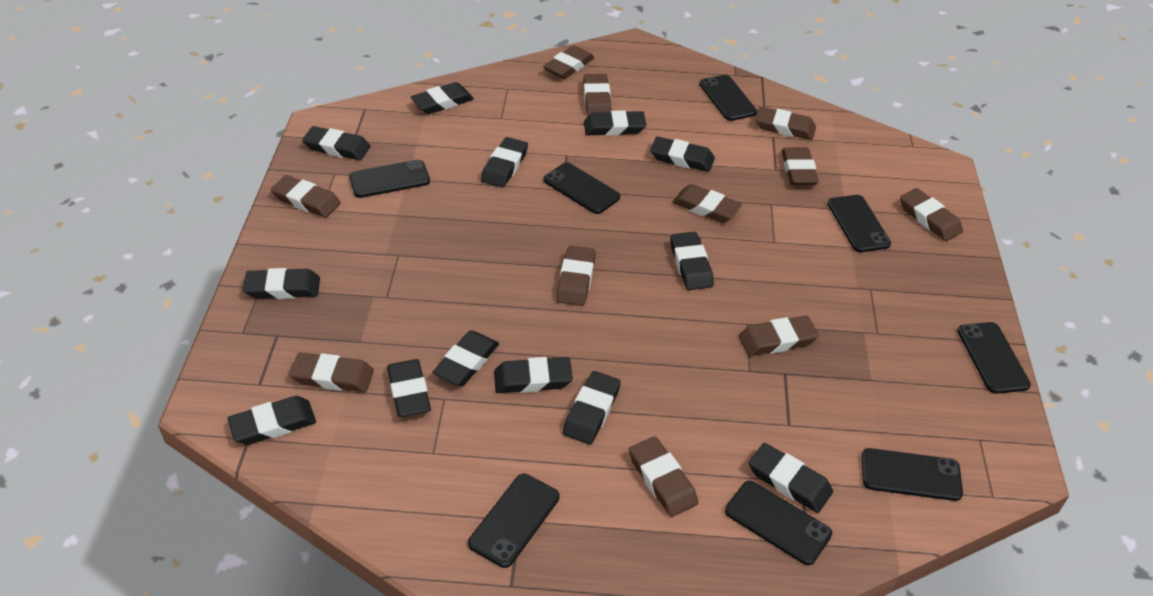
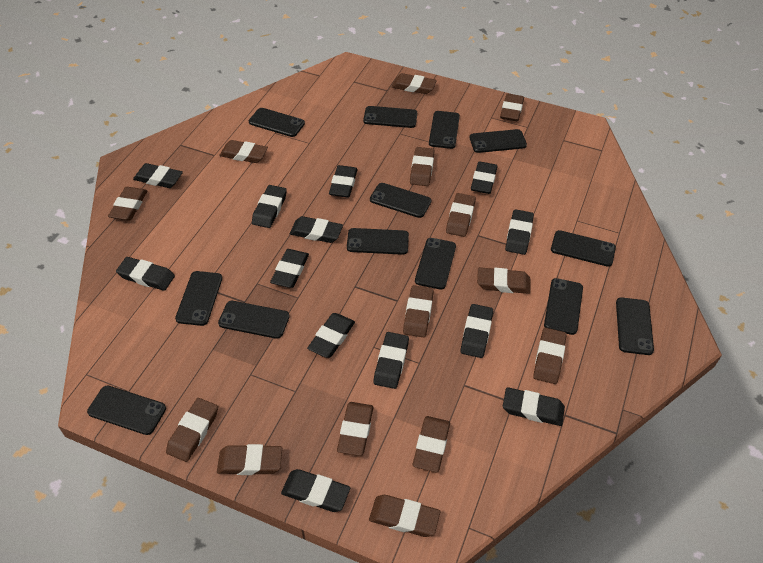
black phone: 8 -> 13
brown eraser: 11 -> 14

